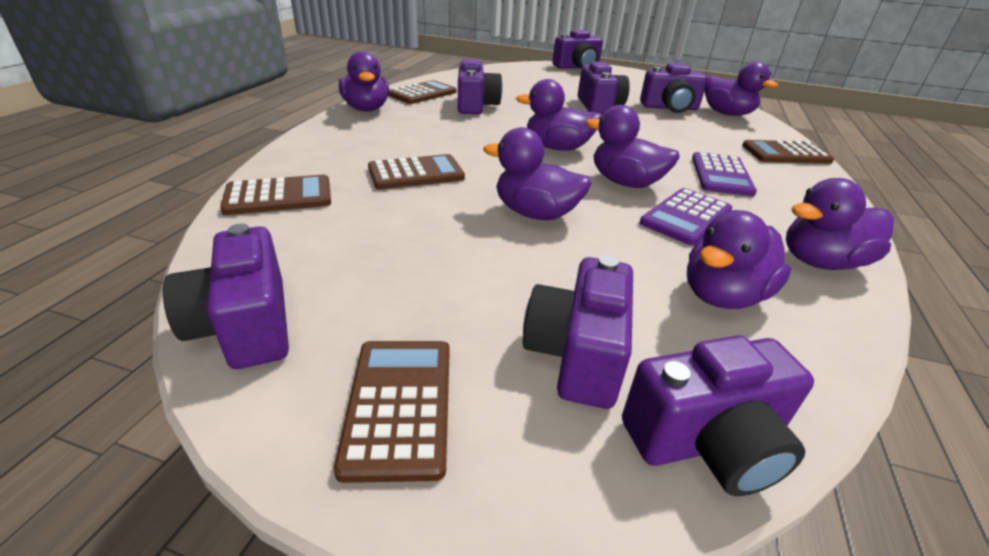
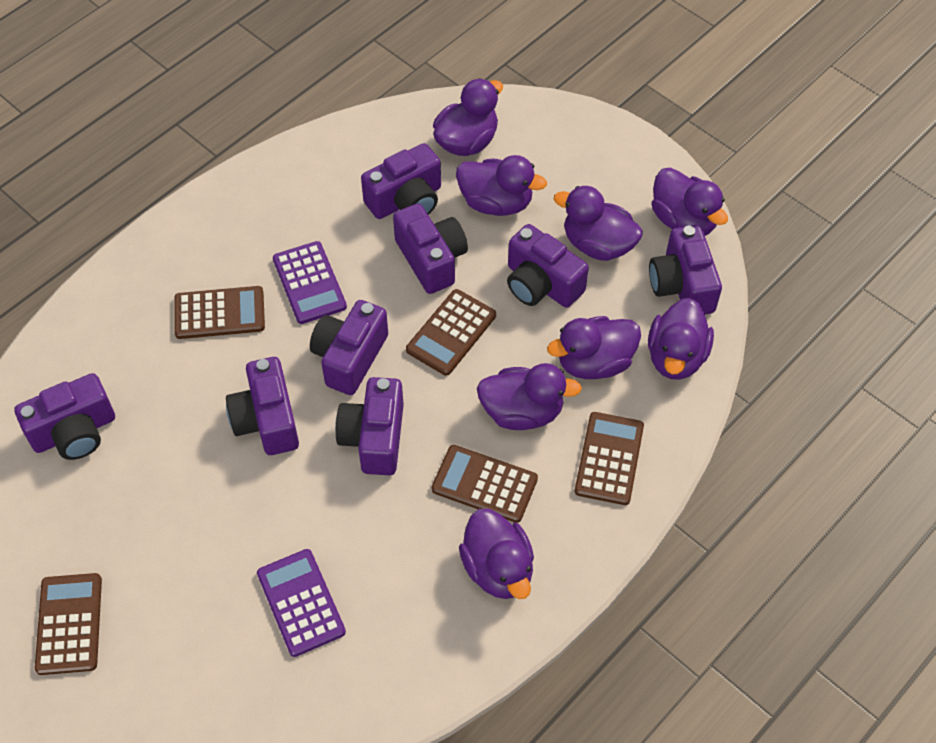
purple camera: 7 -> 8
purple duck: 7 -> 8

